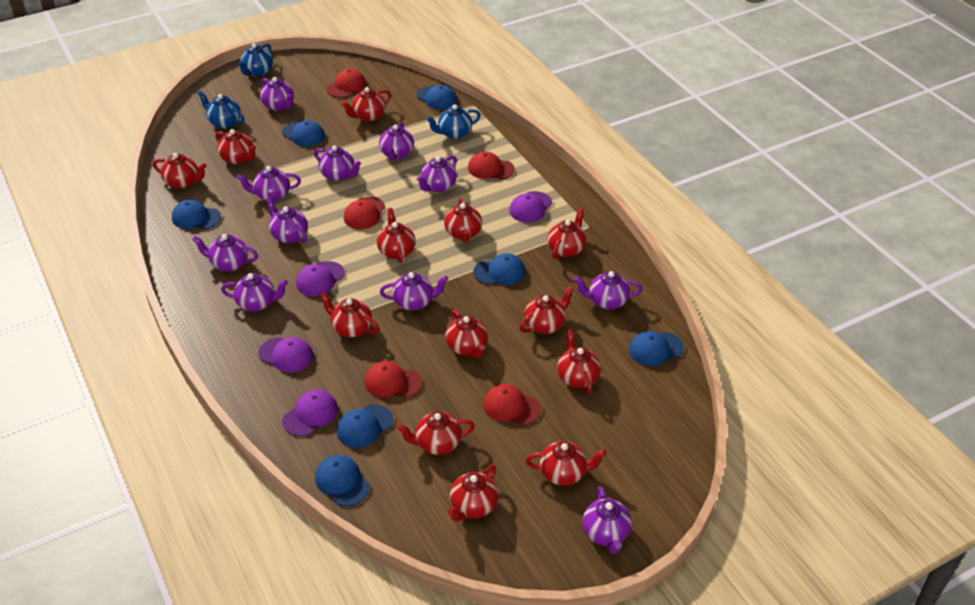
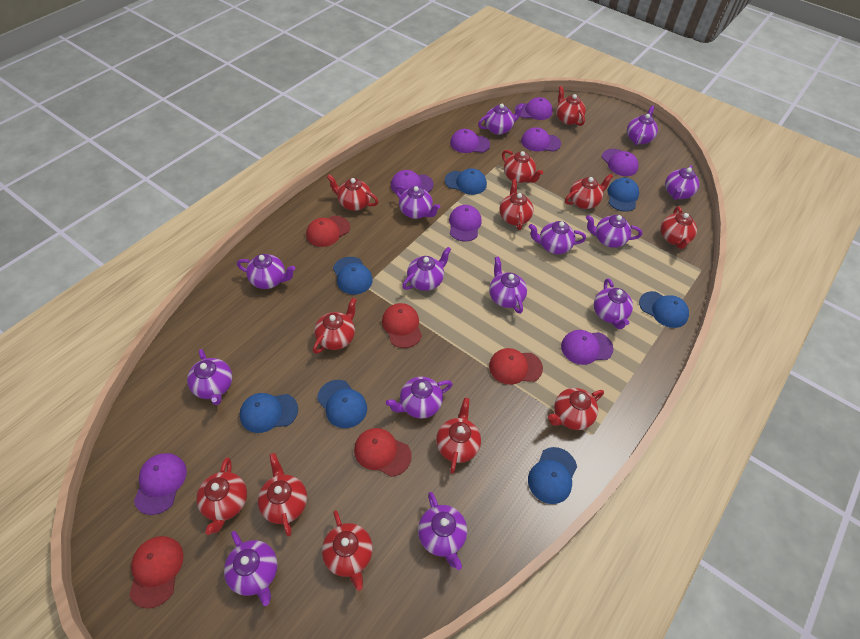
blue teapot: 3 -> 0
purple cap: 4 -> 8
purple teapot: 11 -> 14
red teapot: 13 -> 12

